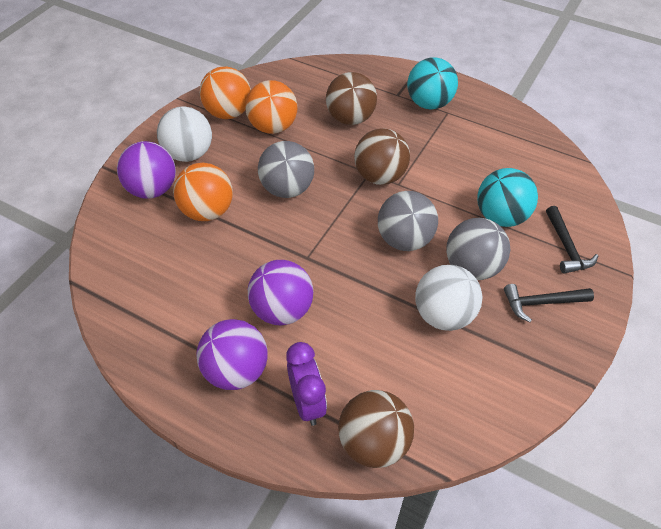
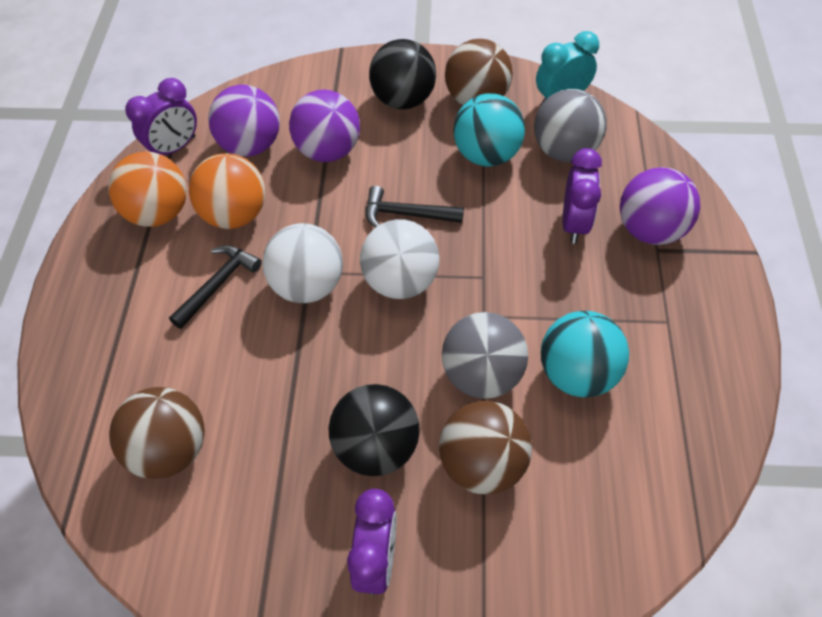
black ball: 0 -> 2
grey ball: 3 -> 2
orange ball: 3 -> 2
purple clock: 1 -> 3
turquoise clock: 0 -> 1

